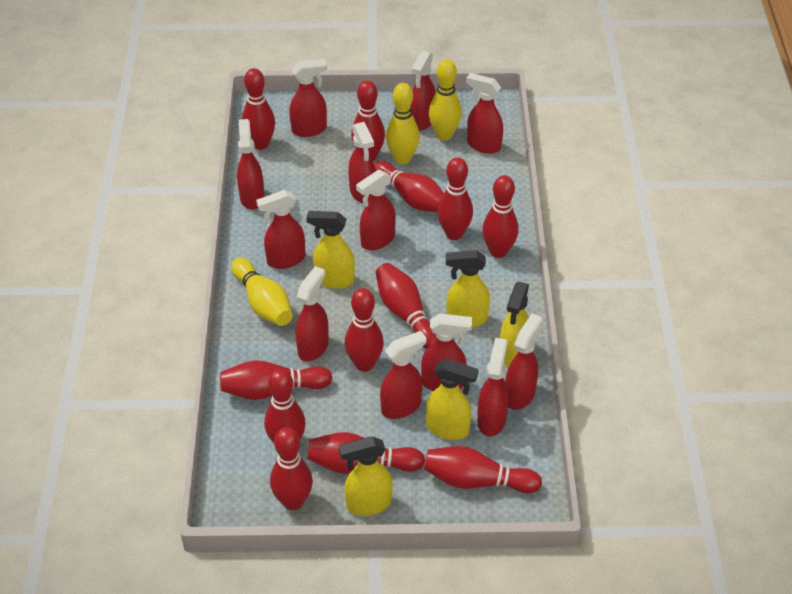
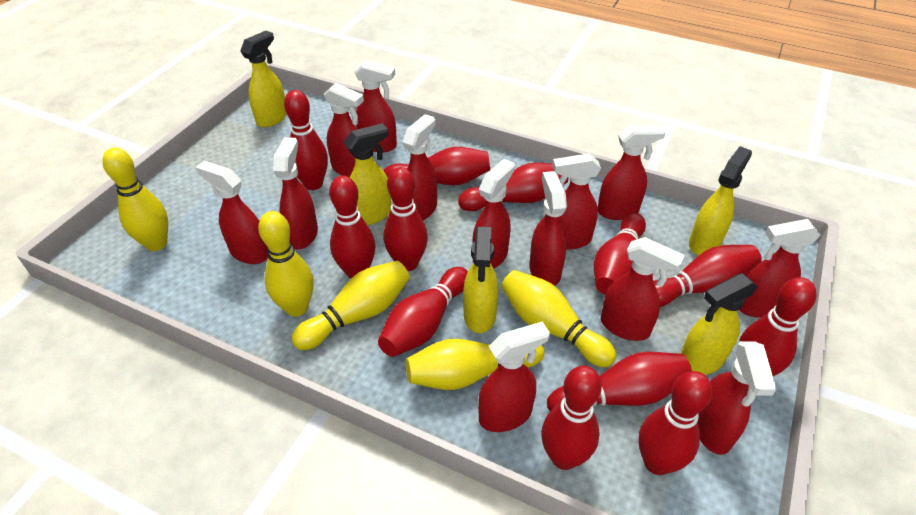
red spray bottle: 12 -> 13
yellow bowling pin: 3 -> 5

